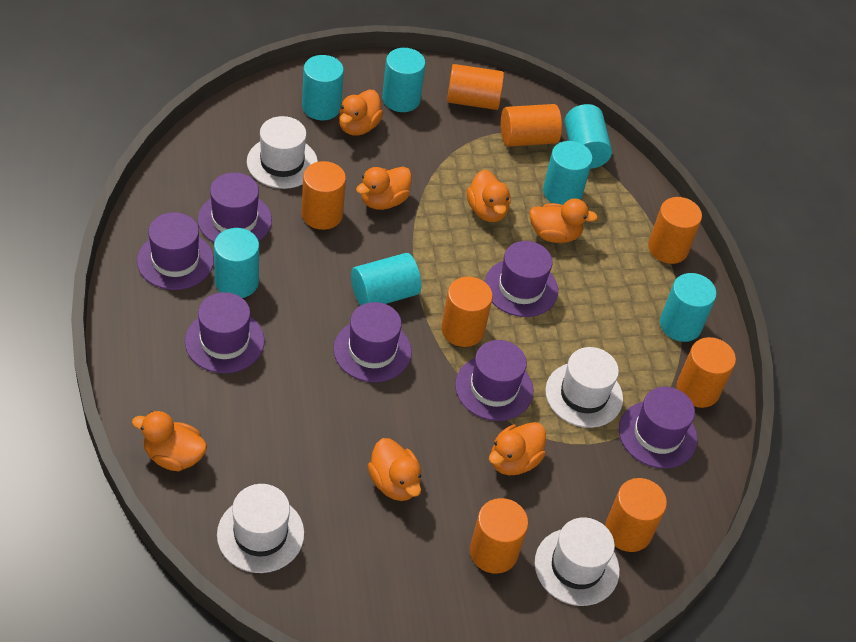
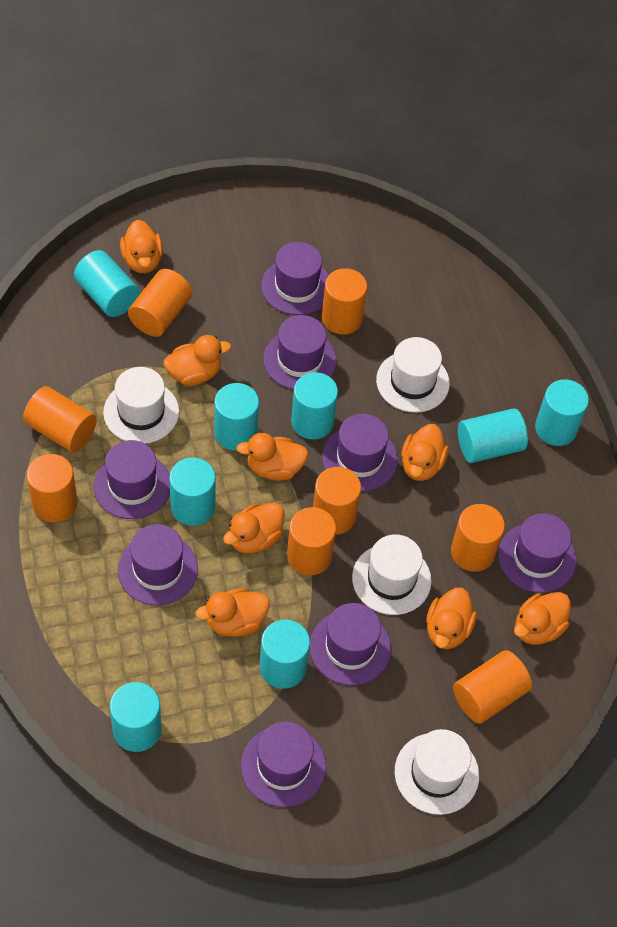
orange duck: 7 -> 8
purple hat: 7 -> 8
turquoise cylinder: 7 -> 8

